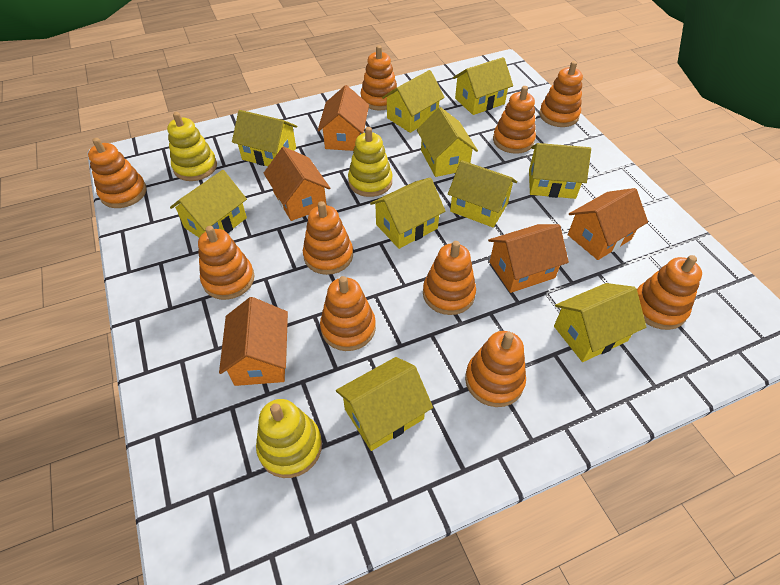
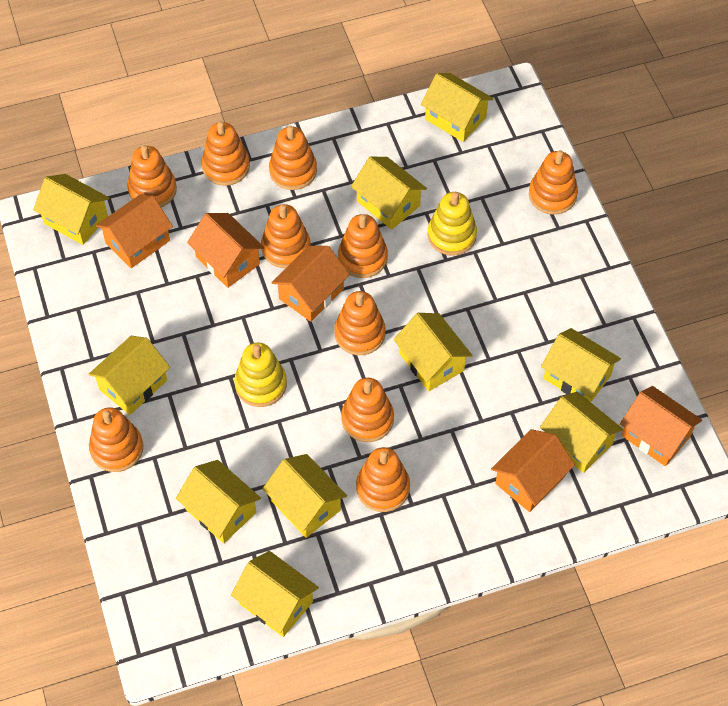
yellow stacking toy: 3 -> 2

